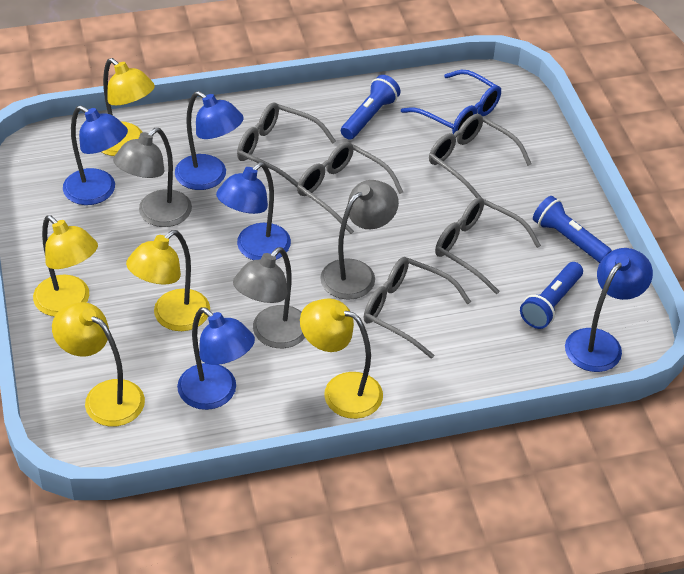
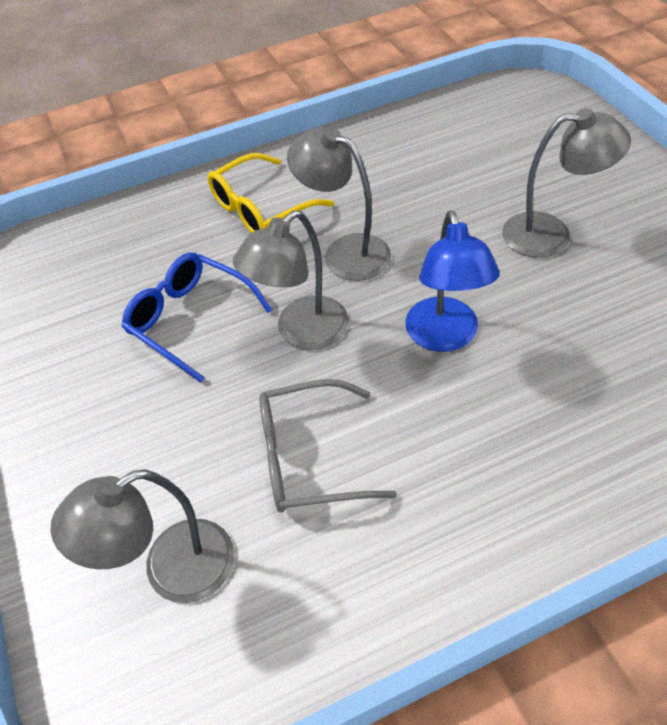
blue flashlight: 3 -> 0
blue lamp: 5 -> 1
grey glasses: 5 -> 1
grey lamp: 3 -> 4
yellow glasses: 0 -> 1
yellow lamp: 5 -> 0

